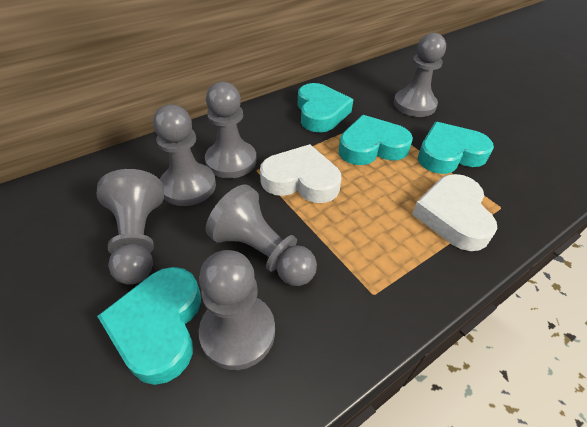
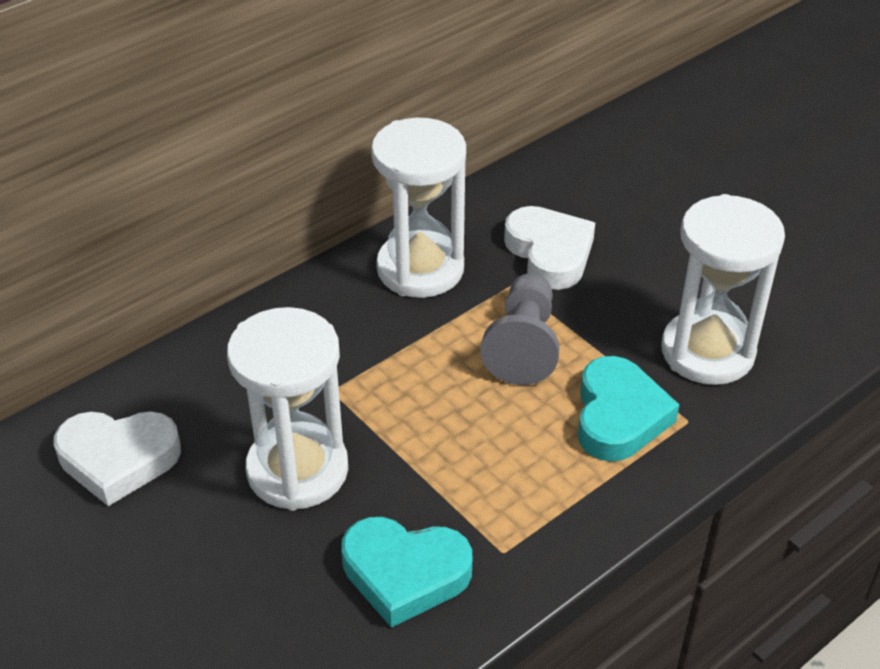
grey pawn: 6 -> 1
turquoise heart: 4 -> 2
white hourglass: 0 -> 3

